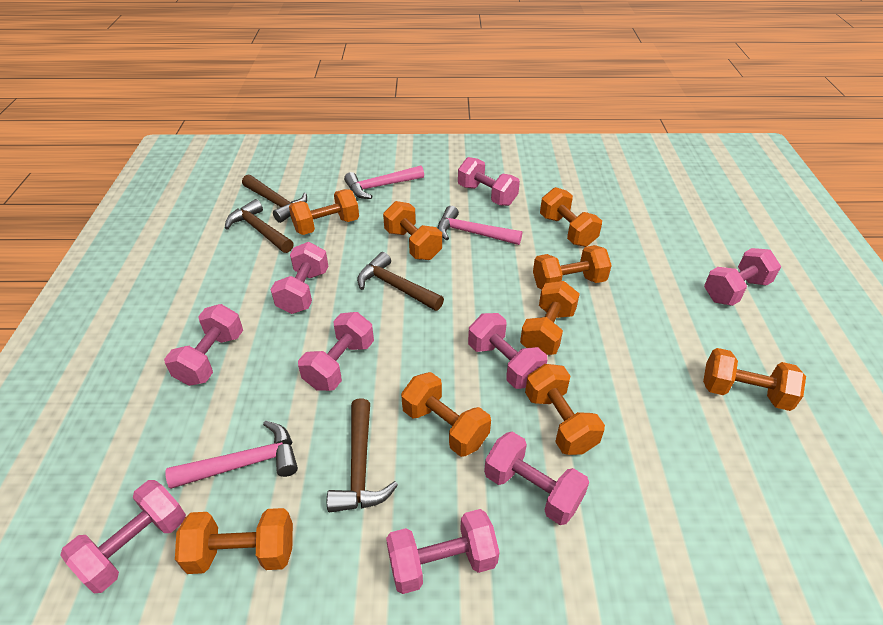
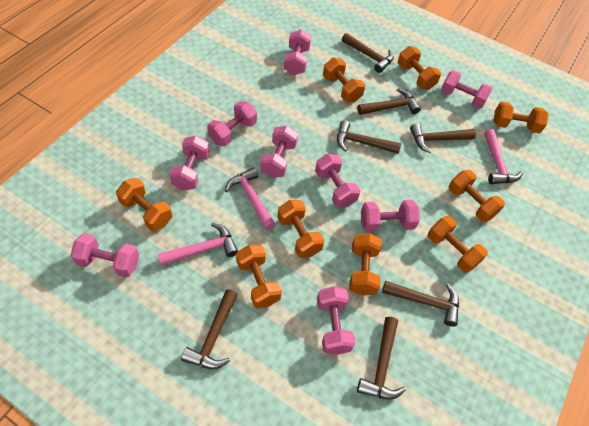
brown hammer: 4 -> 7

